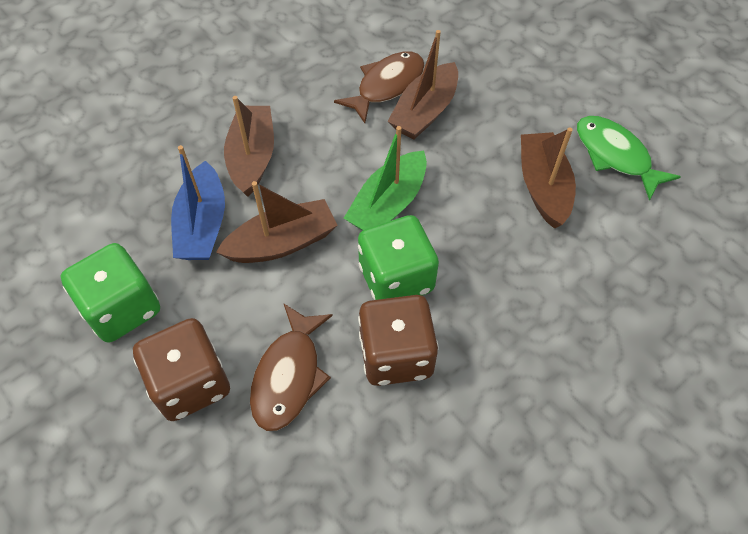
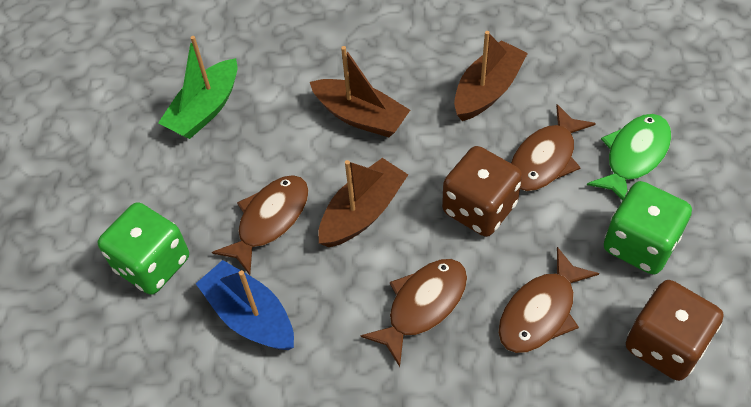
brown boat: 4 -> 3
brown fish: 2 -> 4

